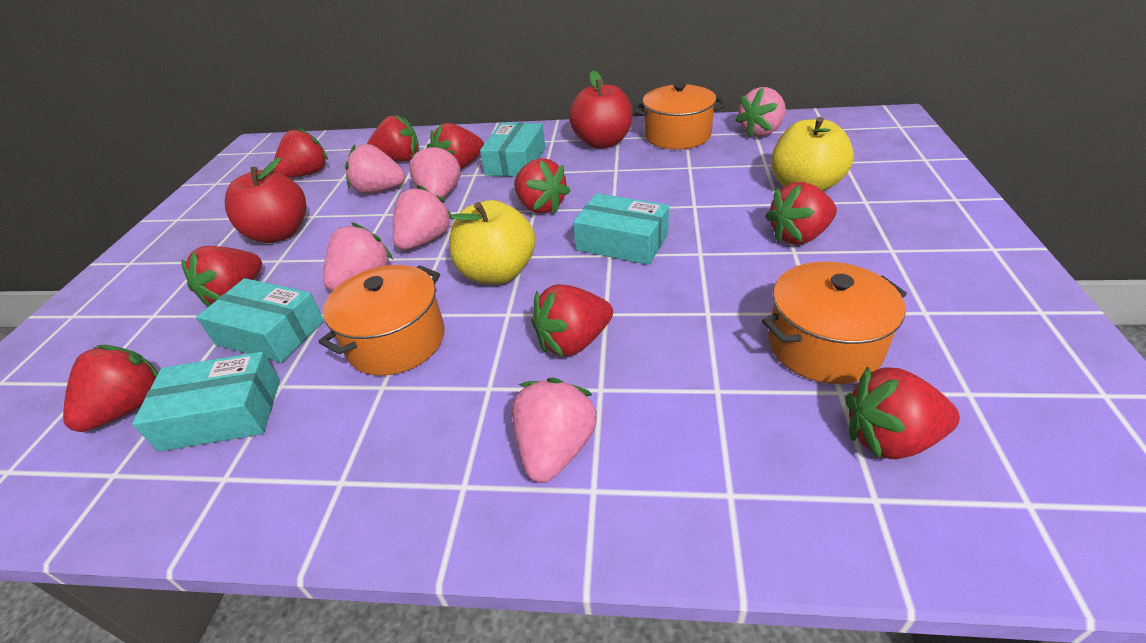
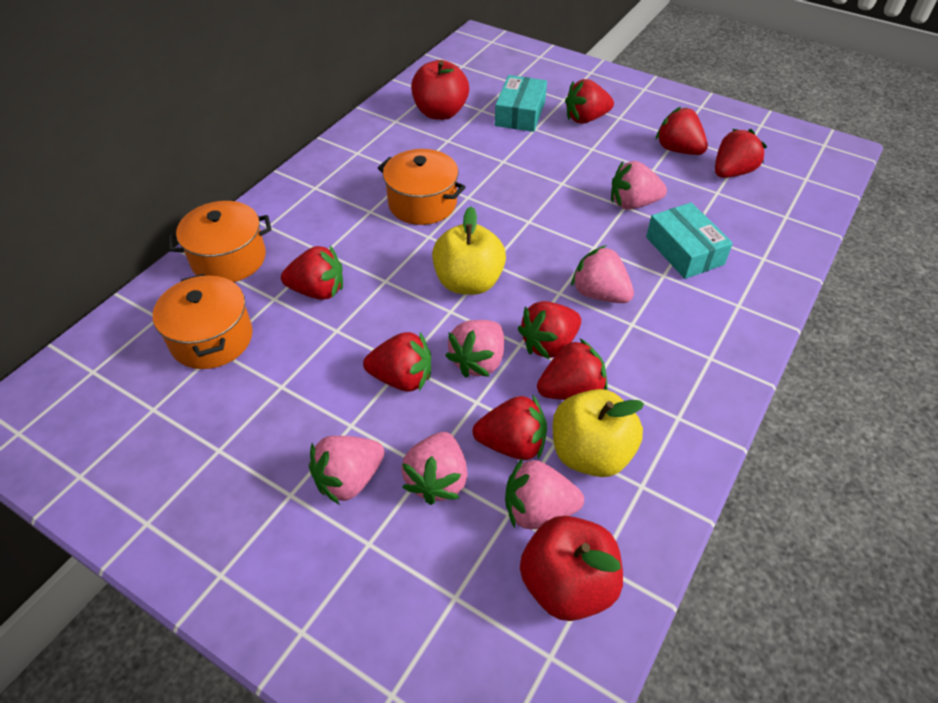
red strawberry: 9 -> 8
turquoise box: 4 -> 2

